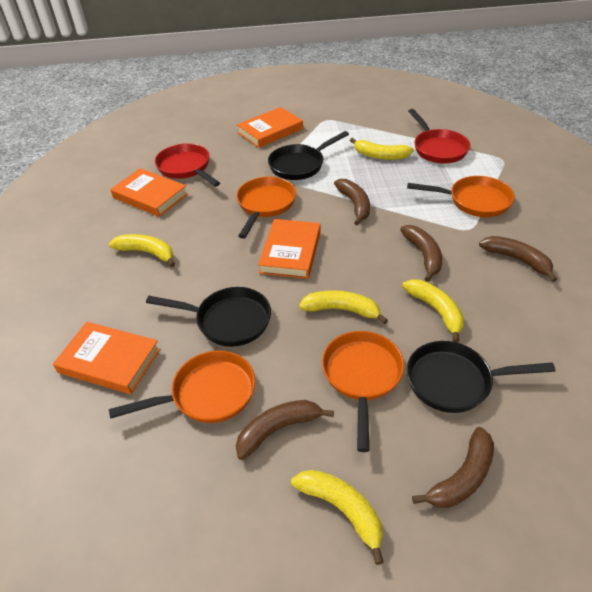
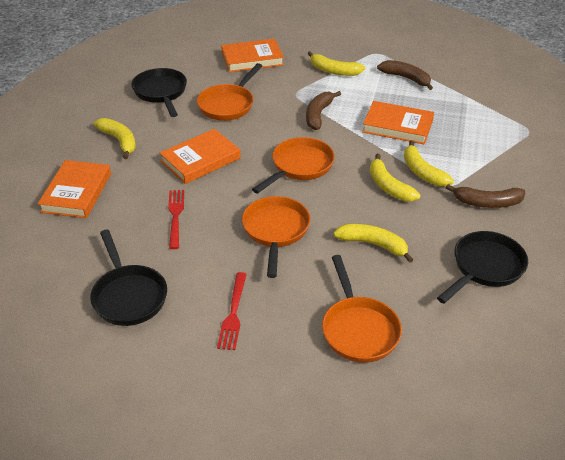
brown banana: 5 -> 3
red fork: 0 -> 2
red pan: 2 -> 0

